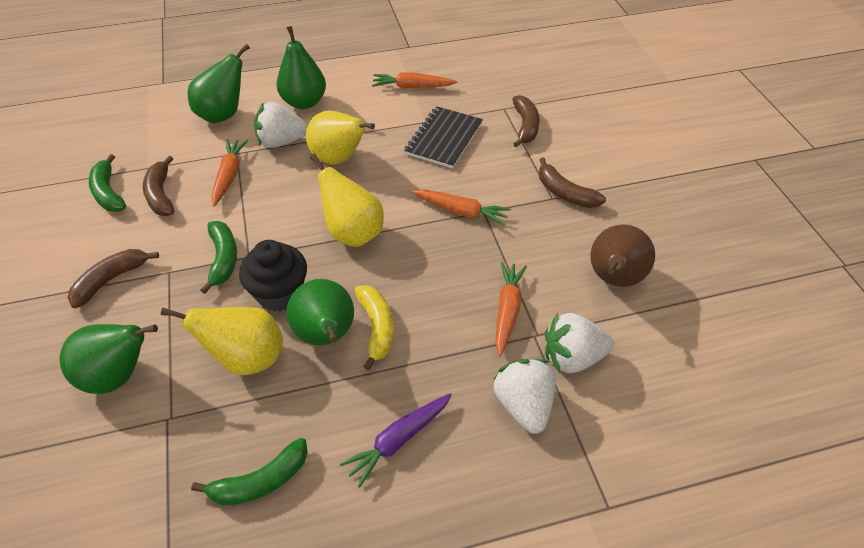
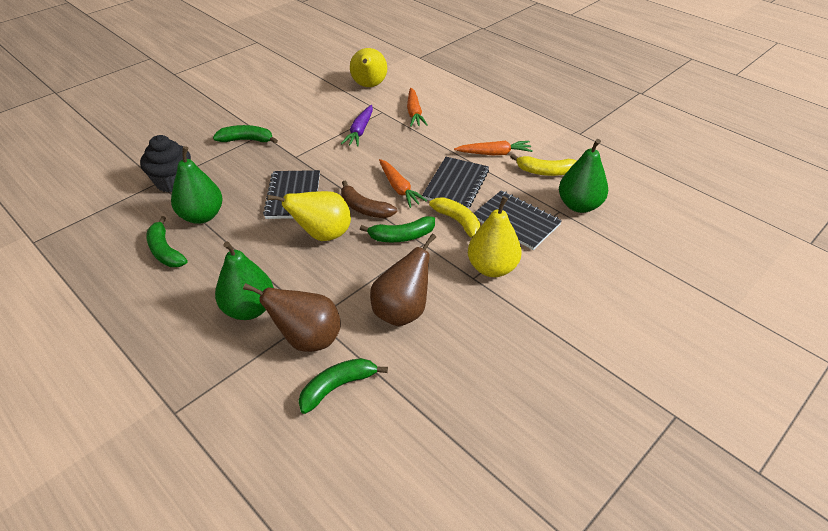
black notebook: 1 -> 3
brown banana: 4 -> 1
brown pear: 1 -> 2
green banana: 3 -> 4
green pear: 4 -> 3
orange carrot: 4 -> 3
white strawberry: 3 -> 0
yellow banana: 1 -> 2

